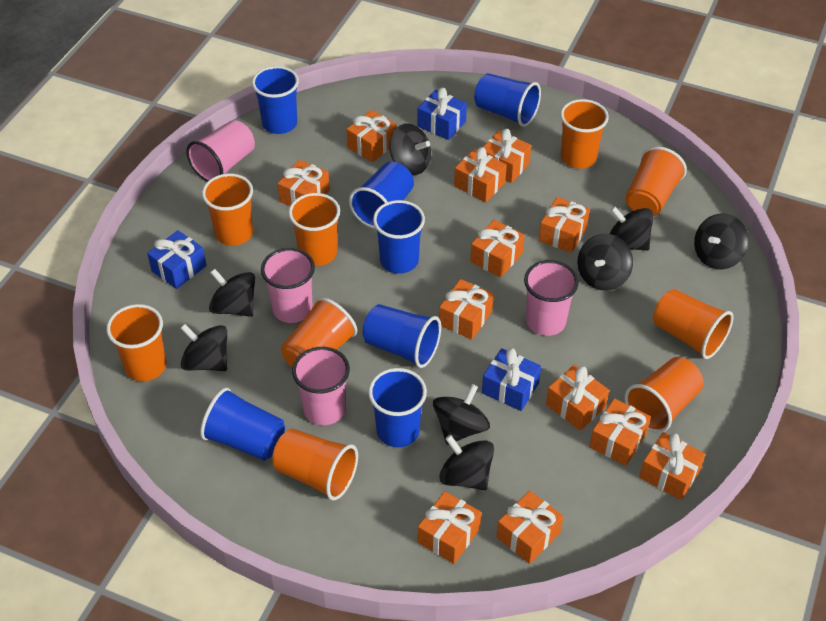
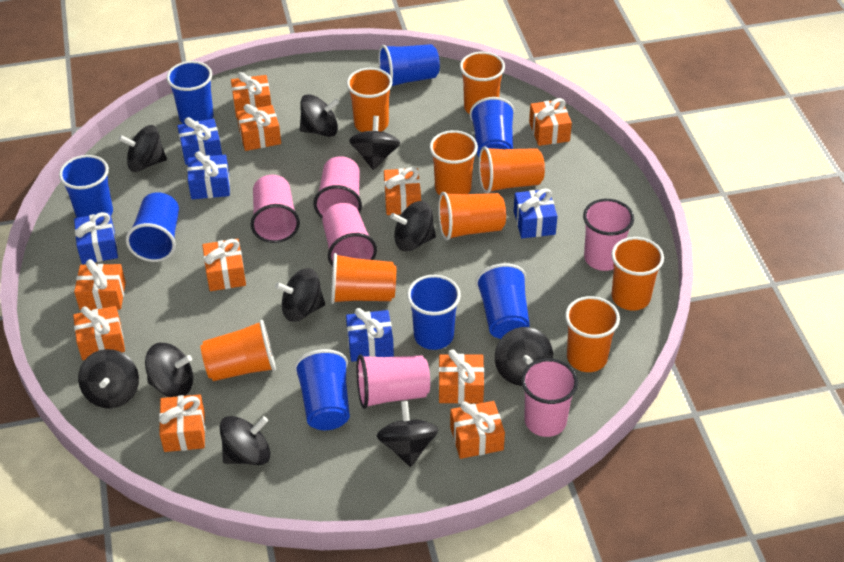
black spinning top: 8 -> 10
blue cup: 7 -> 8
blue gift: 3 -> 5
orange gift: 12 -> 10
pink cup: 4 -> 6

